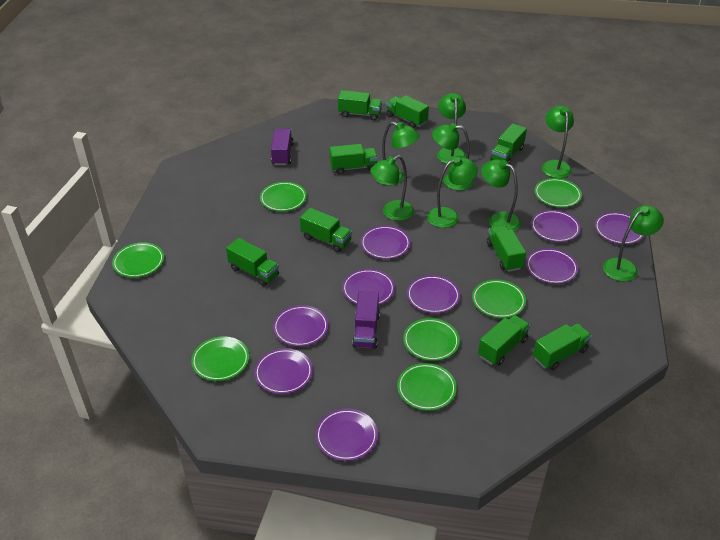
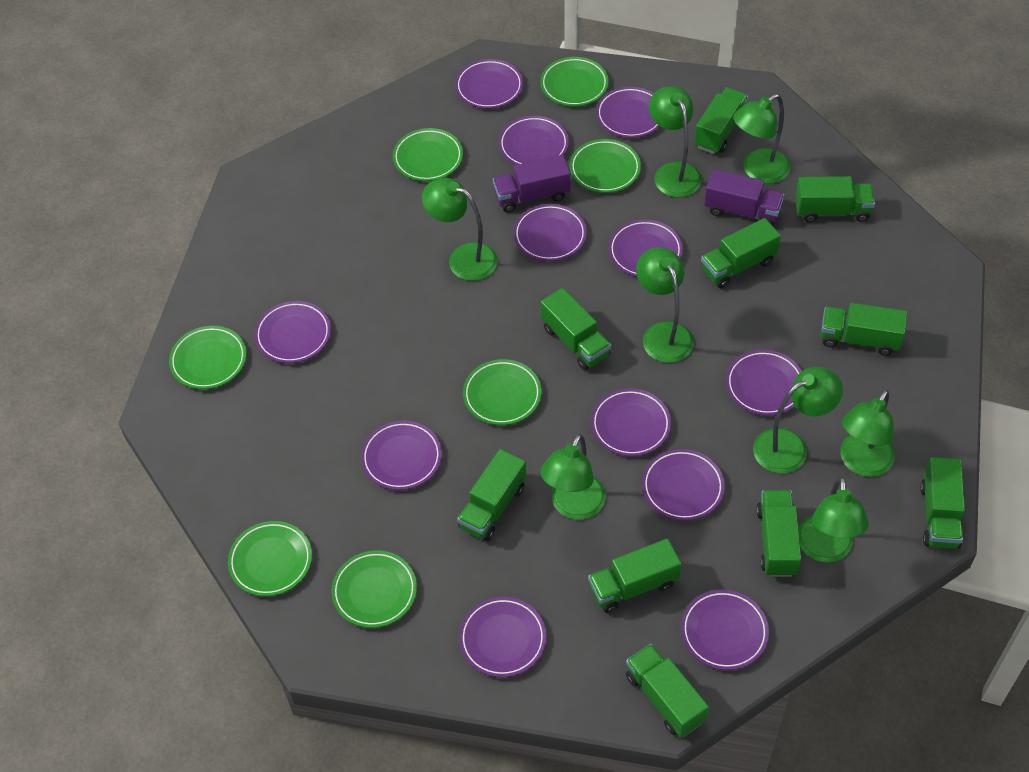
green truck: 9 -> 10
purple plate: 9 -> 12

